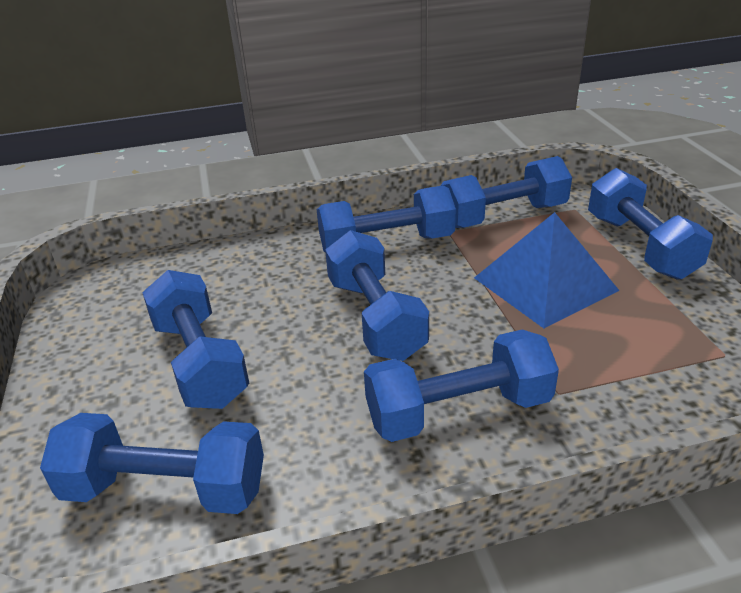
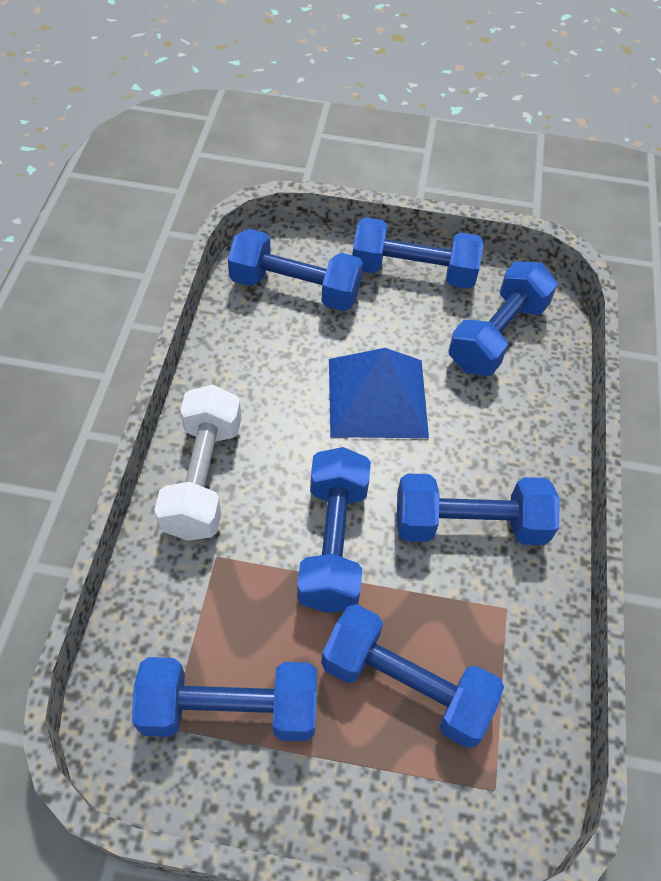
white dumbbell: 0 -> 1

